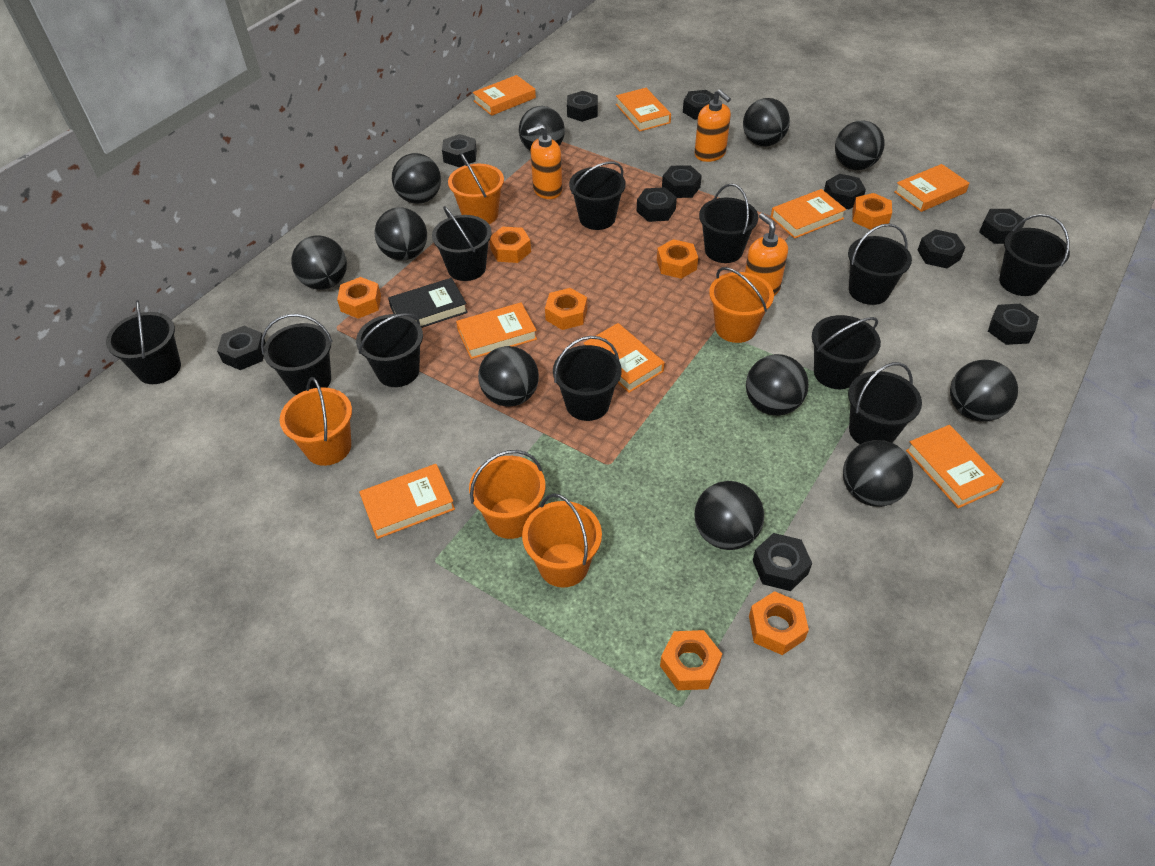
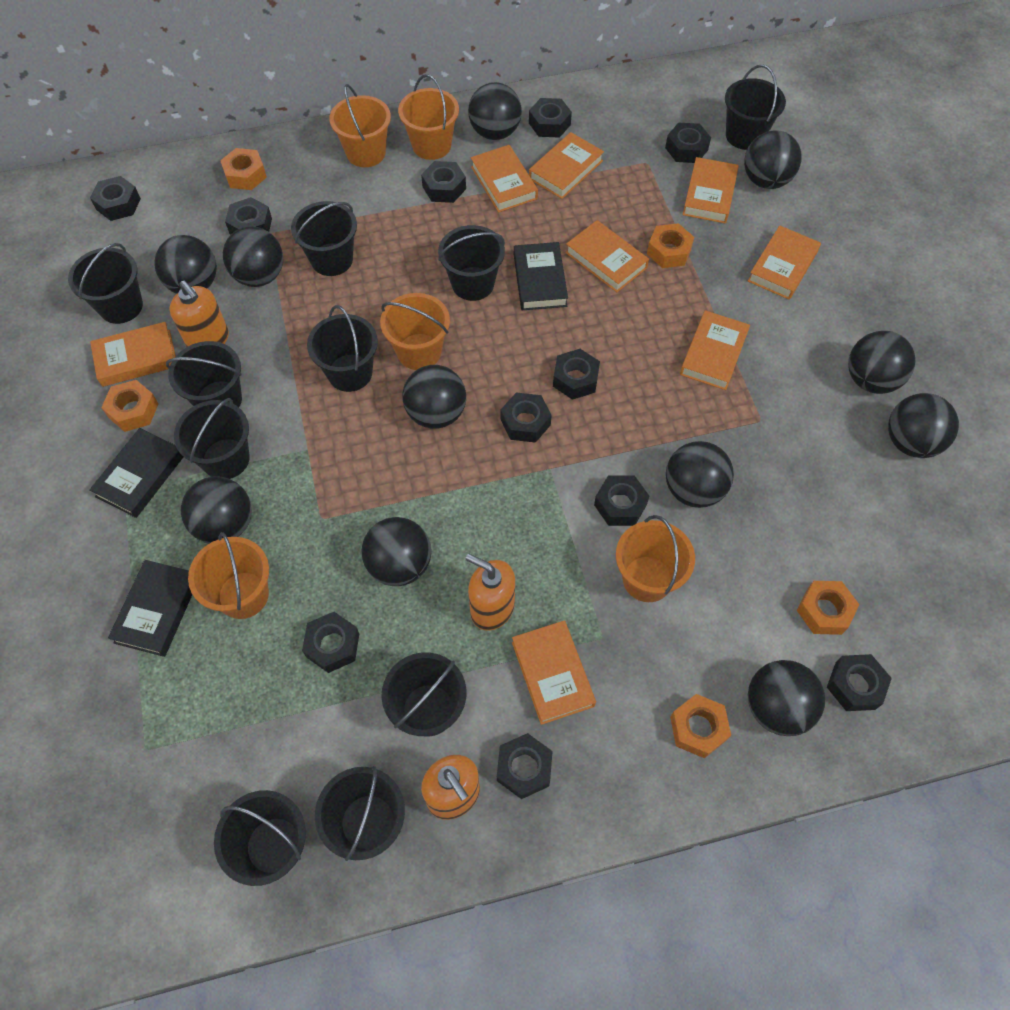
black book: 1 -> 3
black bucket: 11 -> 10
orange nut: 7 -> 5

